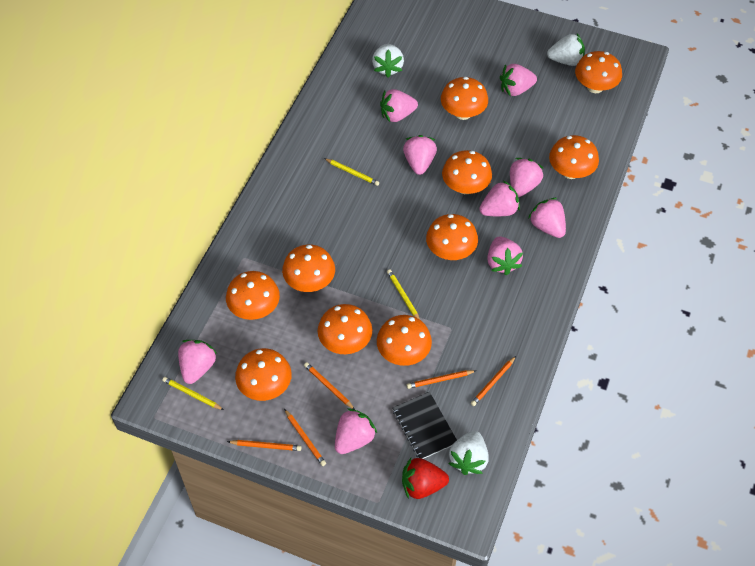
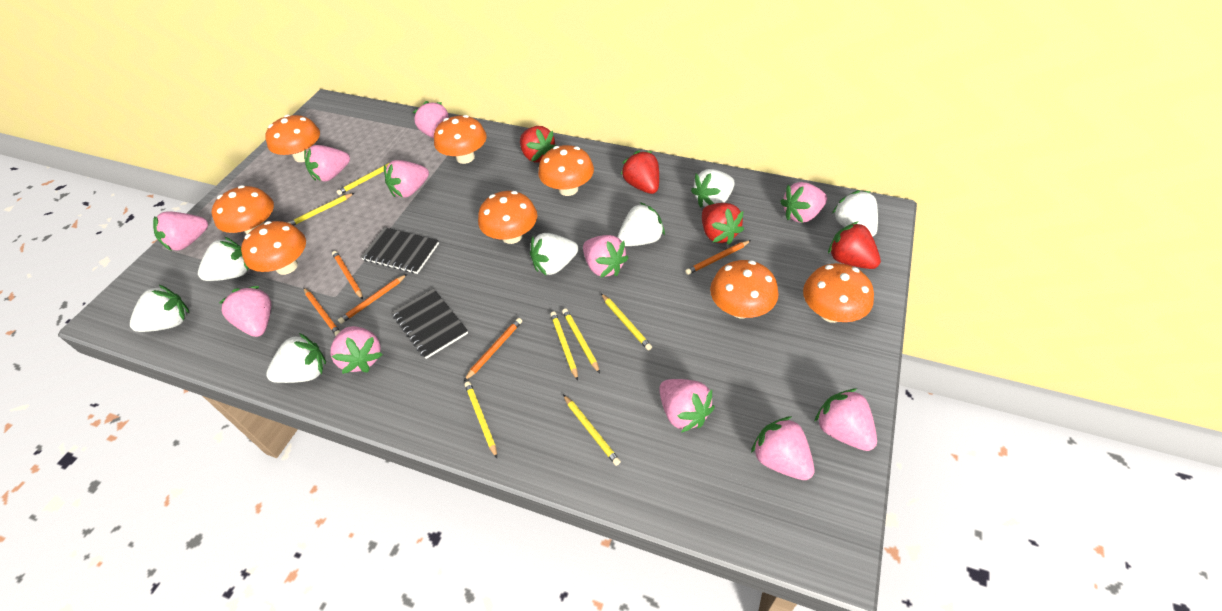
black notebook: 1 -> 2
orange mushroom: 10 -> 8
pink strawberry: 9 -> 11
red strawberry: 1 -> 4
white strawberry: 3 -> 7
yellow pencil: 3 -> 7

